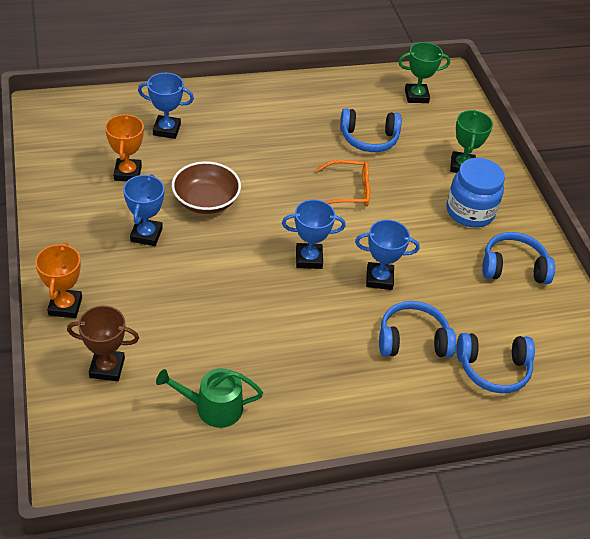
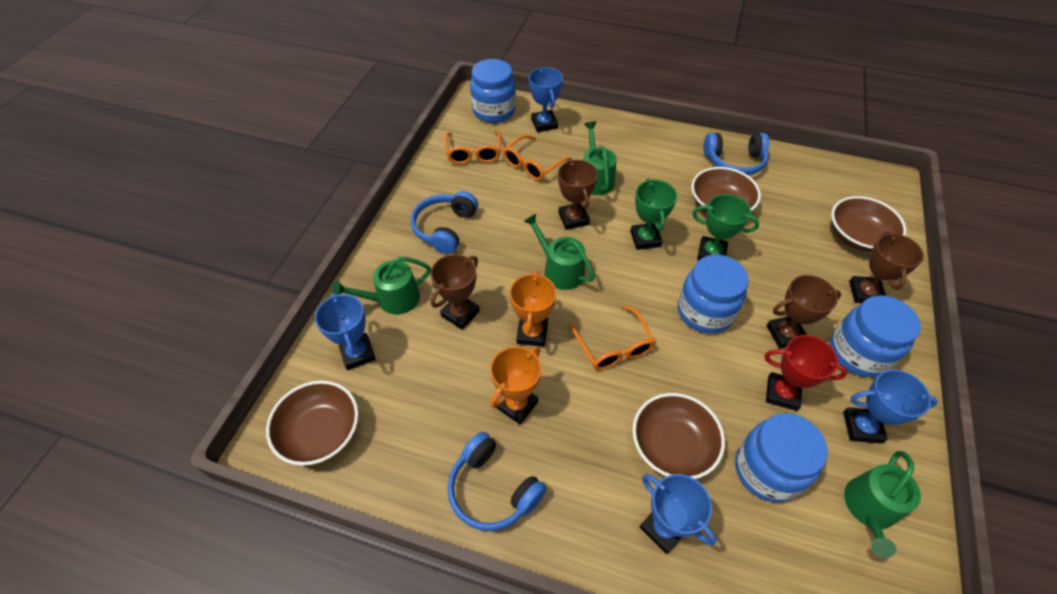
blue headphones: 4 -> 3
blue jar: 1 -> 4
brown bowl: 1 -> 4
brown trophy: 1 -> 4
green watering can: 1 -> 4
orange glasses: 1 -> 3
red trophy: 0 -> 1

